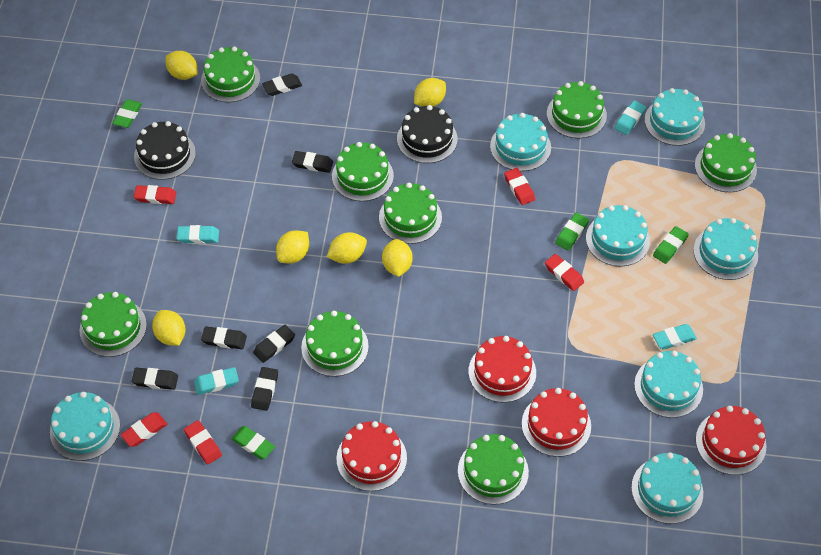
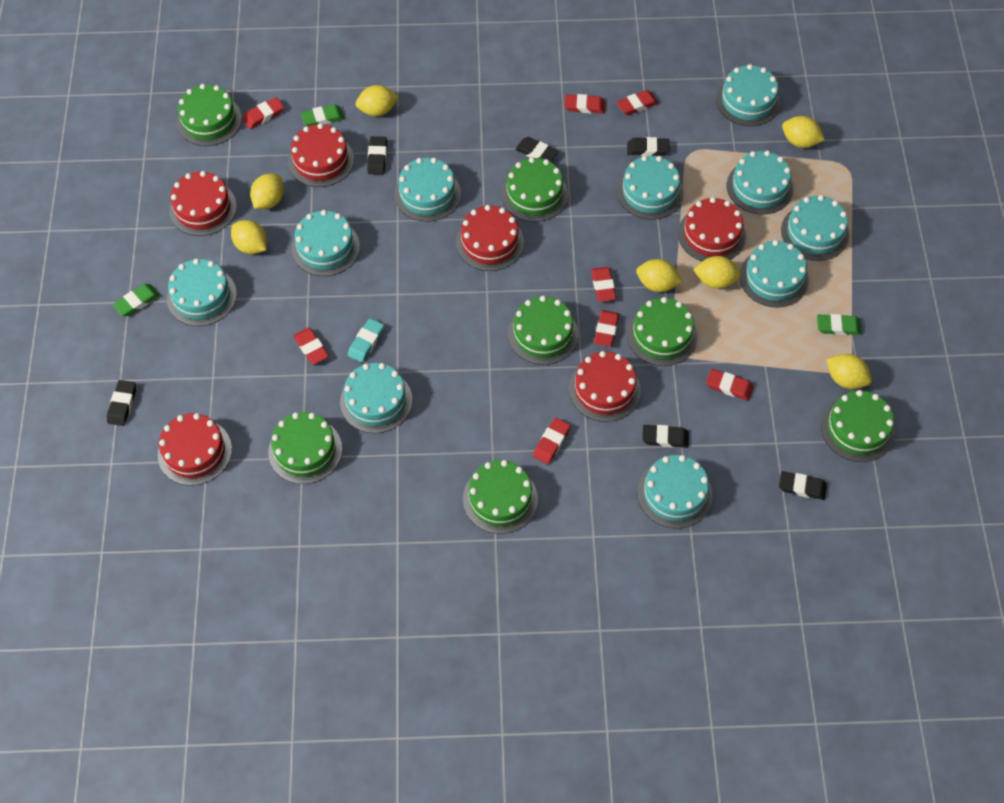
black cake: 2 -> 0
green cake: 8 -> 7
green eraser: 4 -> 3
red cake: 4 -> 6
red eraser: 5 -> 8
turquoise cake: 7 -> 10
turquoise eraser: 4 -> 1
yellow lemon: 6 -> 7

